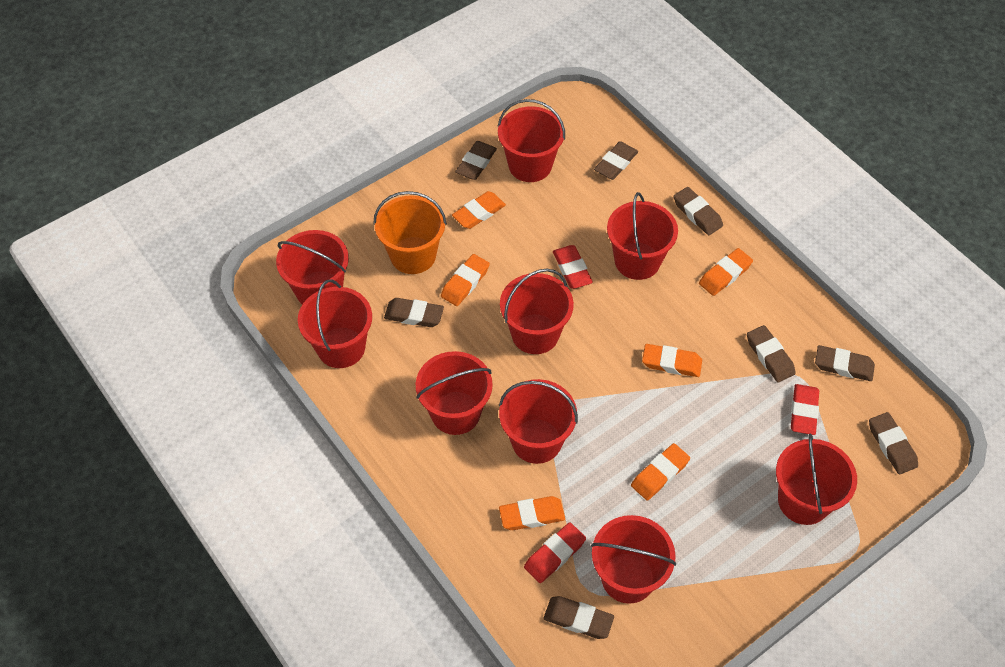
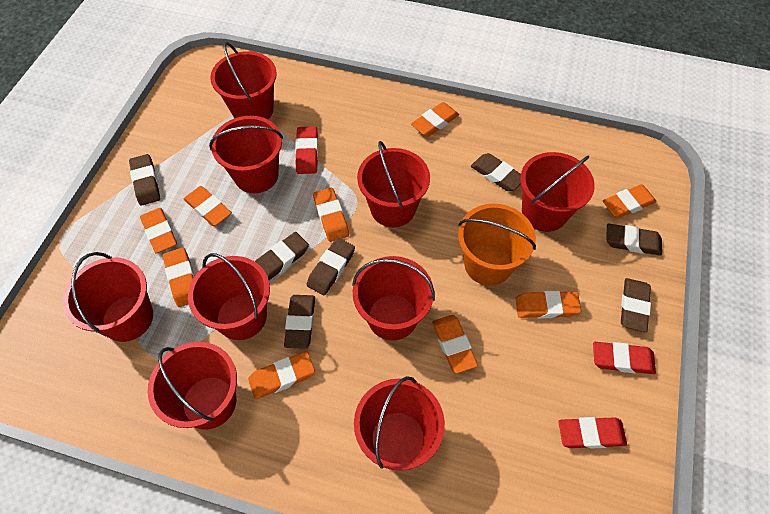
brown eraser: 8 -> 7
orange eraser: 6 -> 9

